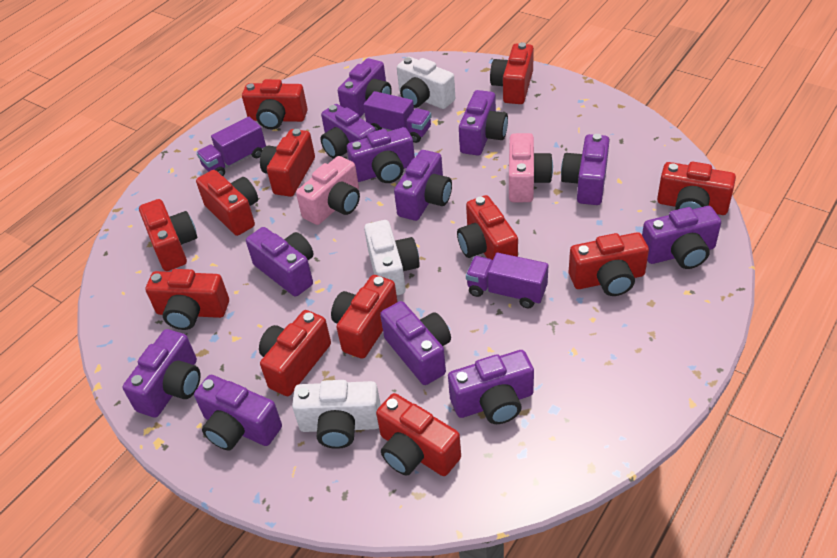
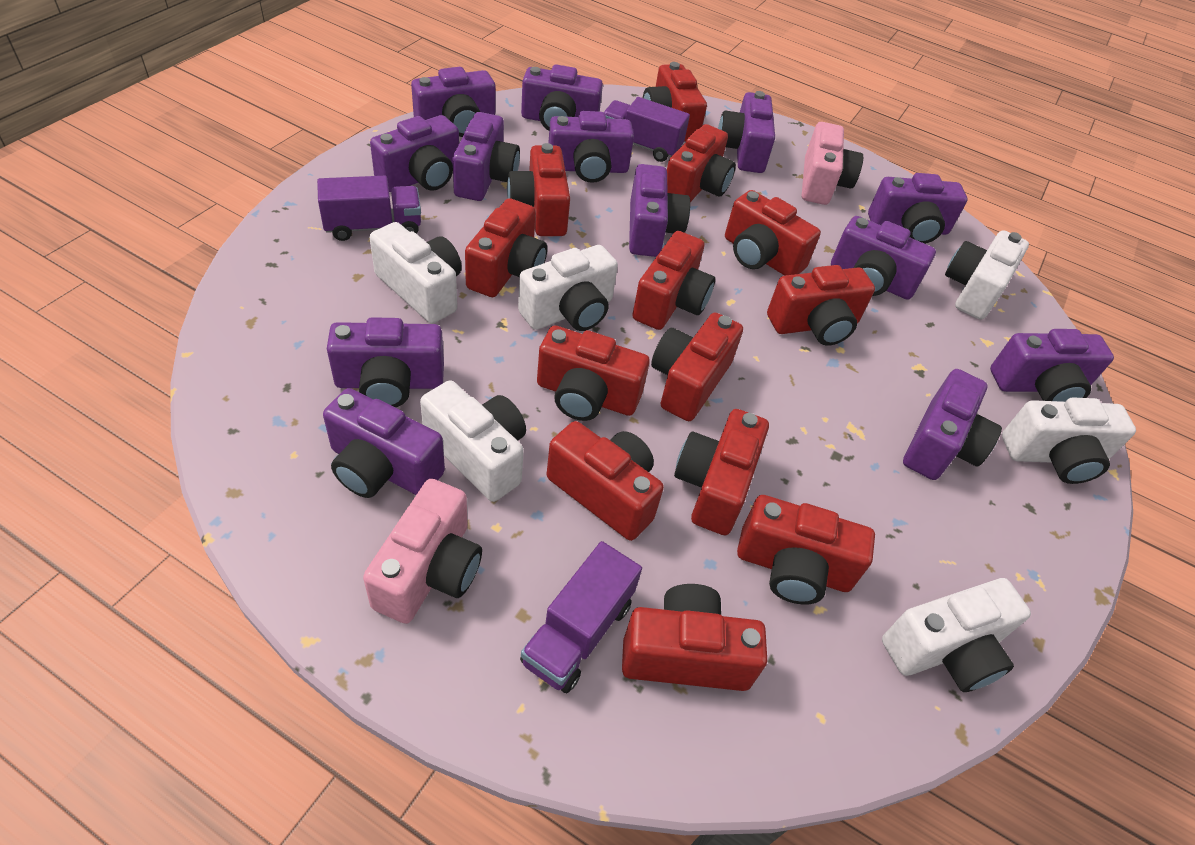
purple camera: 12 -> 13
red camera: 12 -> 13
white camera: 3 -> 6

